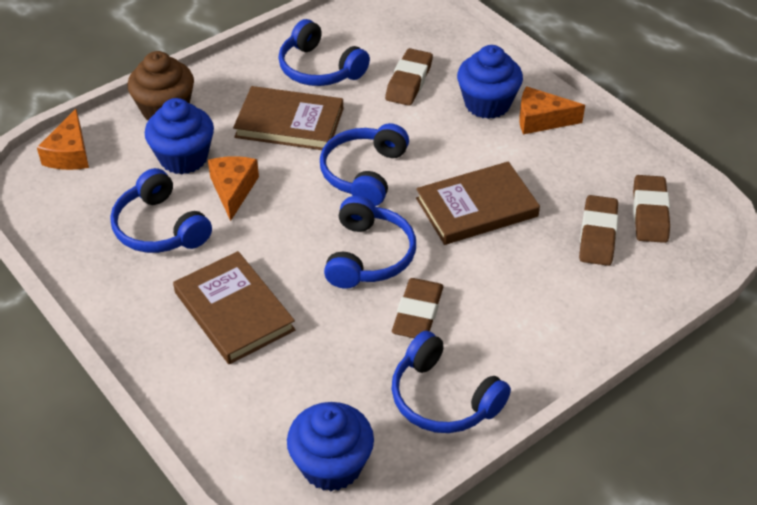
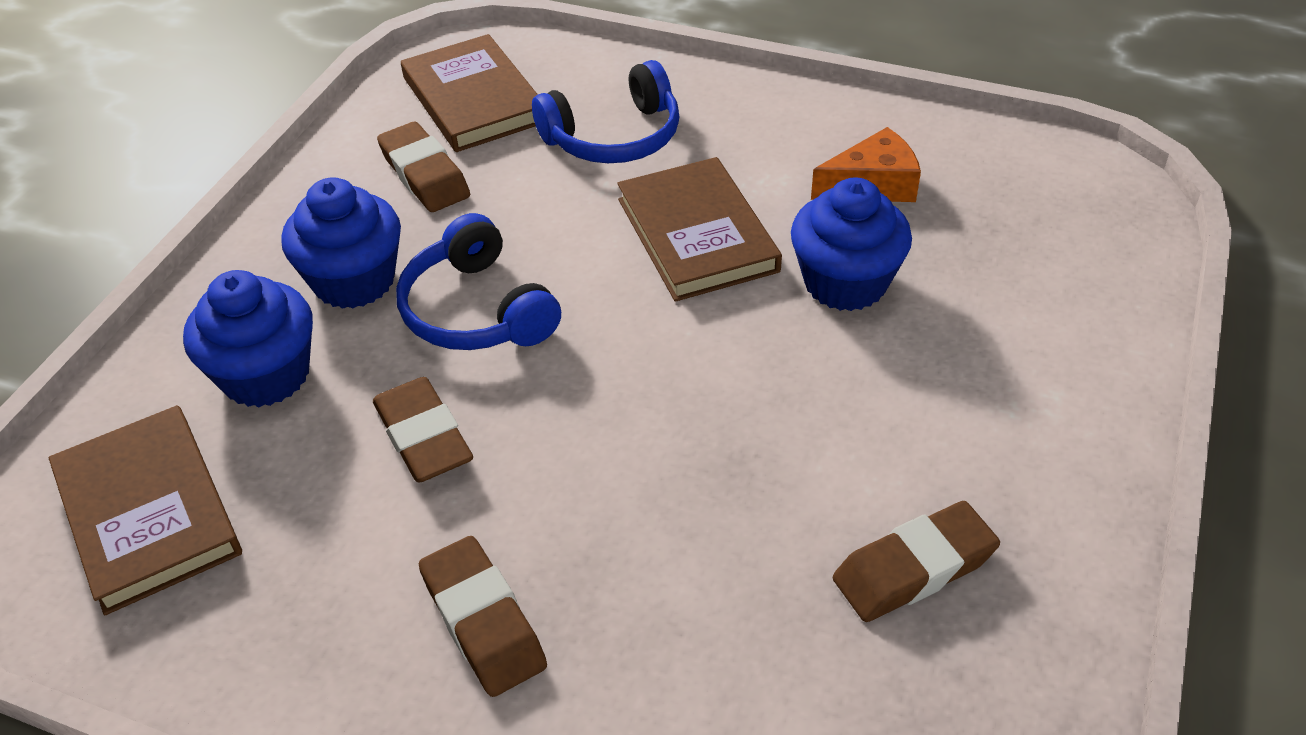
blue headphones: 5 -> 2
brown cupcake: 1 -> 0
orange cheese: 3 -> 1

